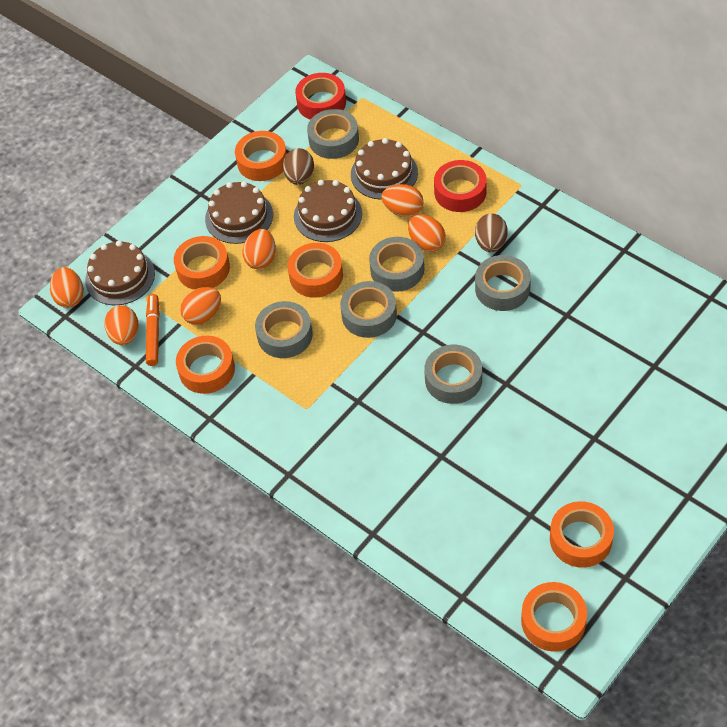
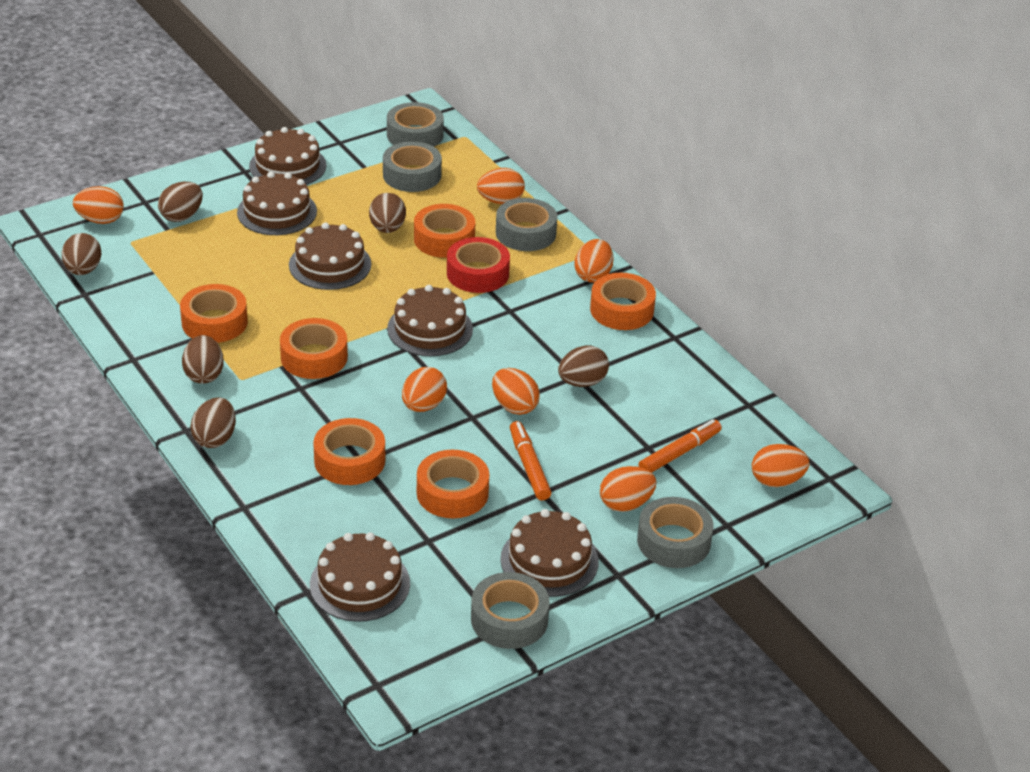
brown cake: 4 -> 6
brown egg: 2 -> 6
grey tape: 6 -> 5
orange egg: 6 -> 7
orange marker: 1 -> 2
red tape: 2 -> 1

